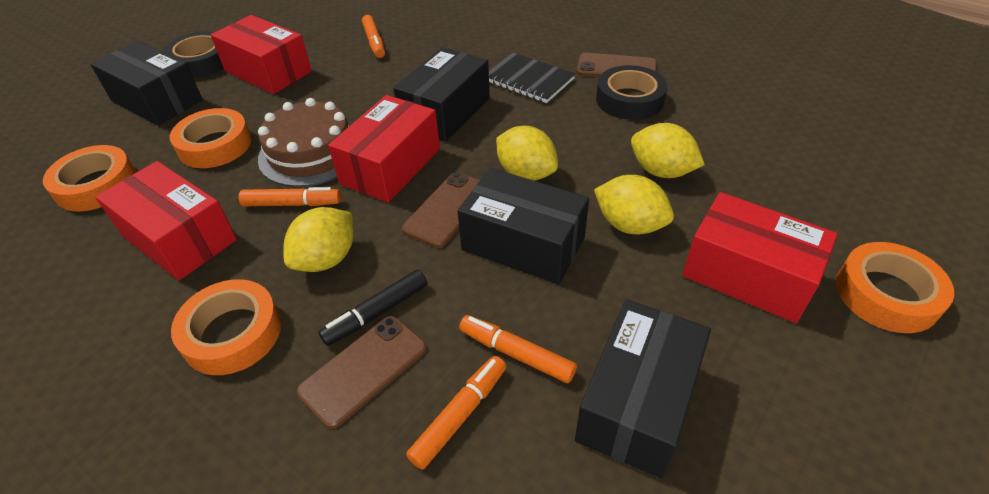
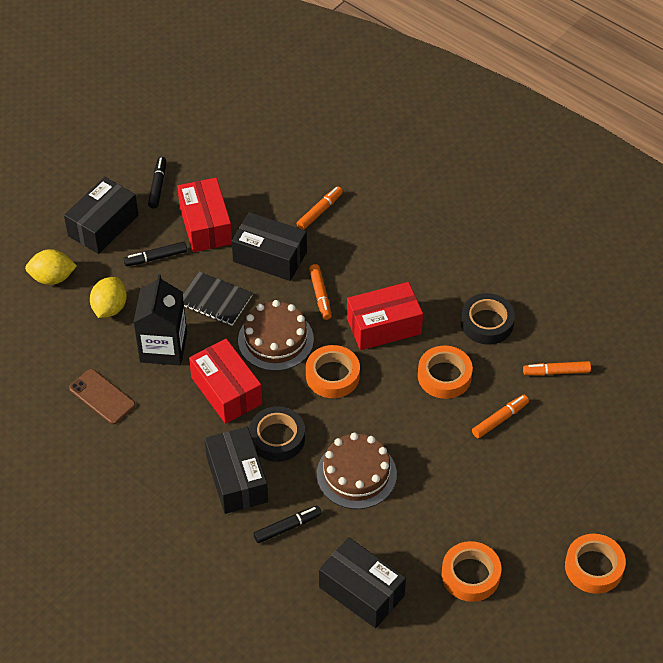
black carton: 0 -> 1
black marker: 1 -> 3
brown cake: 1 -> 2
brown phone: 3 -> 1
red box: 4 -> 3
yellow lemon: 4 -> 2

